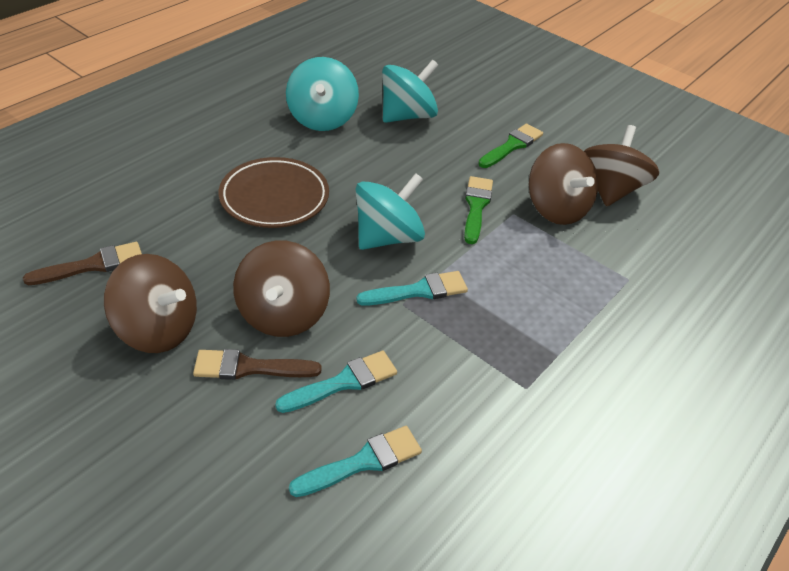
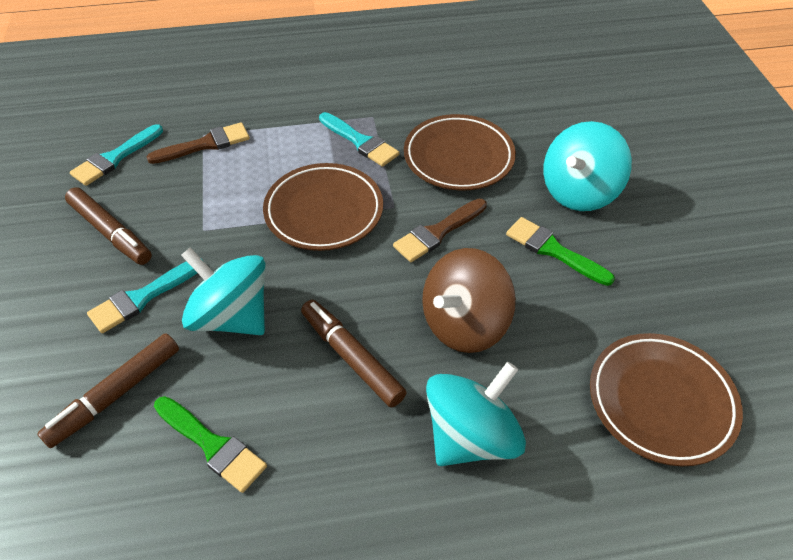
brown marker: 0 -> 3
brown plate: 1 -> 3
brown spinning top: 4 -> 1

